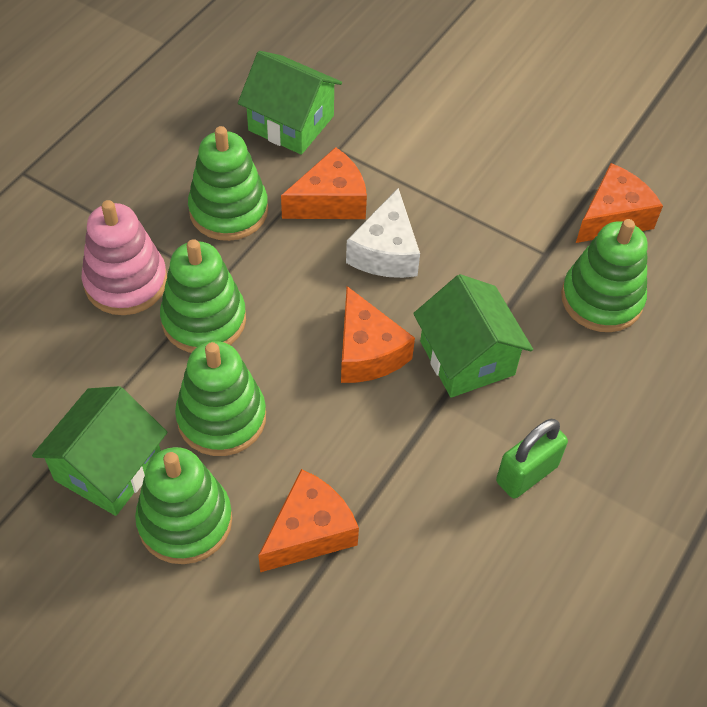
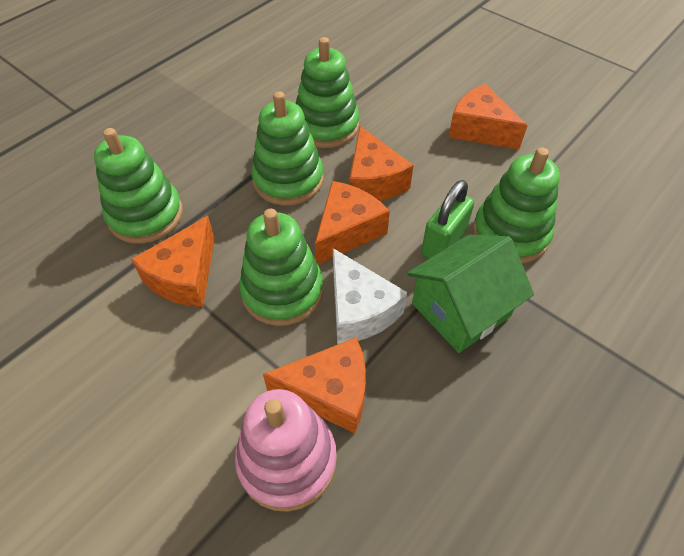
green house: 3 -> 1
orange cheese: 4 -> 5

